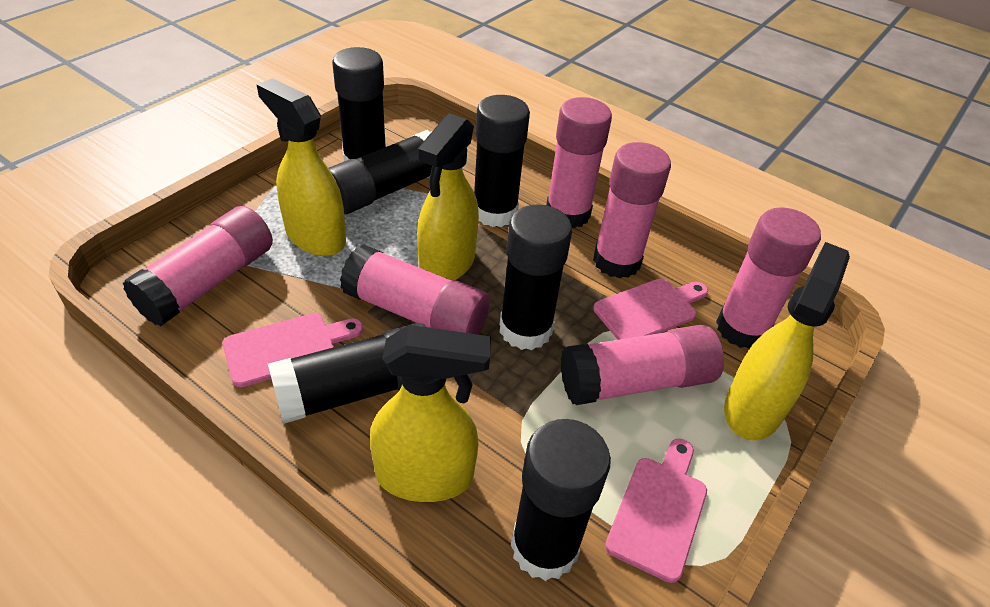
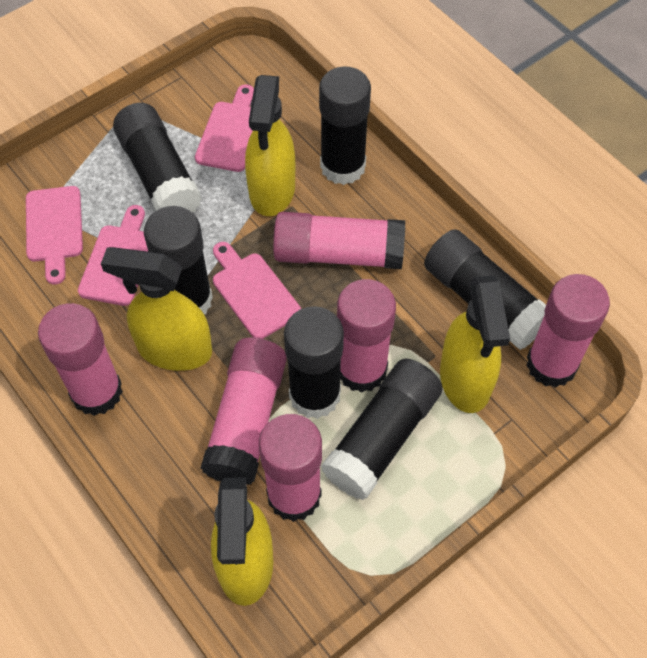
pink cutting board: 3 -> 4

